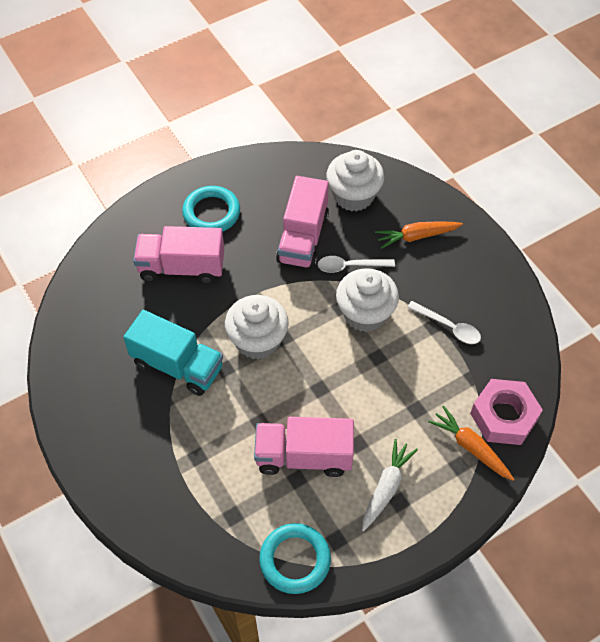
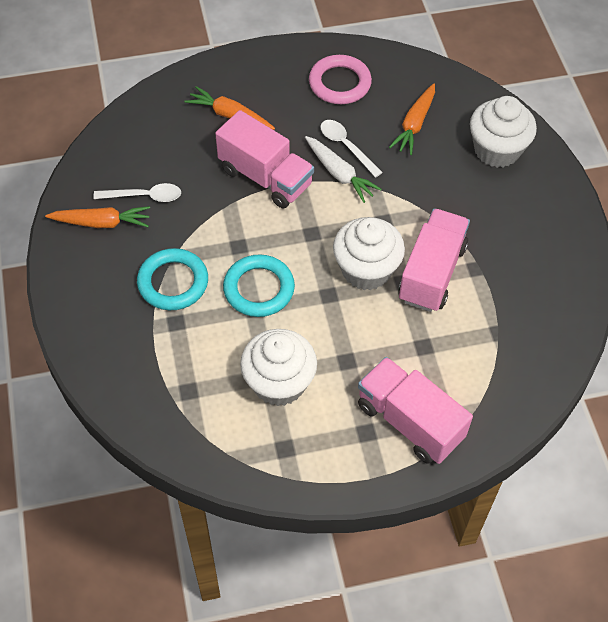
orange carrot: 2 -> 3
pink nut: 1 -> 0
pink ring: 0 -> 1
turquoise truck: 1 -> 0

